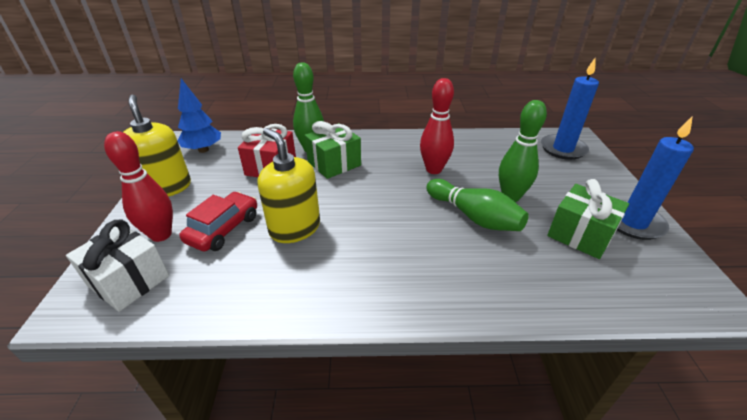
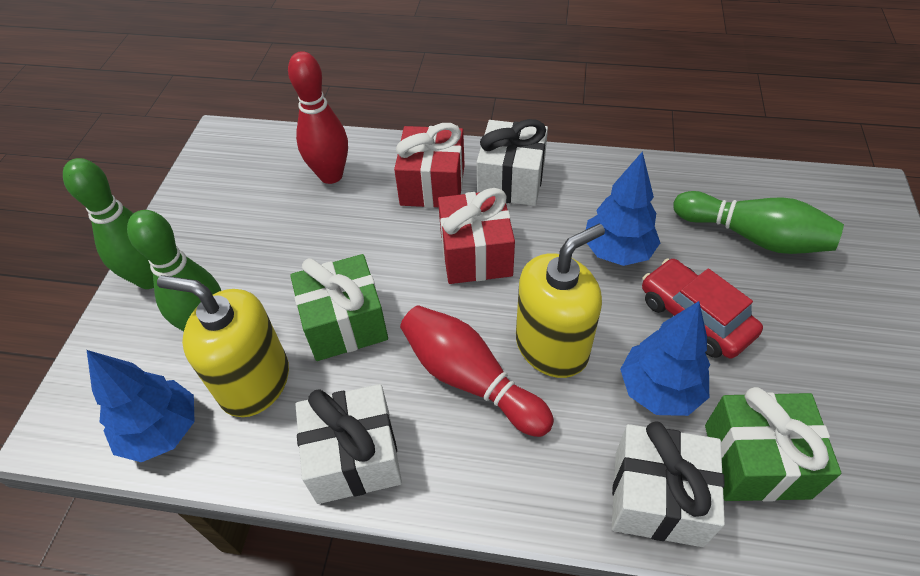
blue candle: 2 -> 0
blue tree: 1 -> 3
red gift: 1 -> 2
white gift: 1 -> 3

